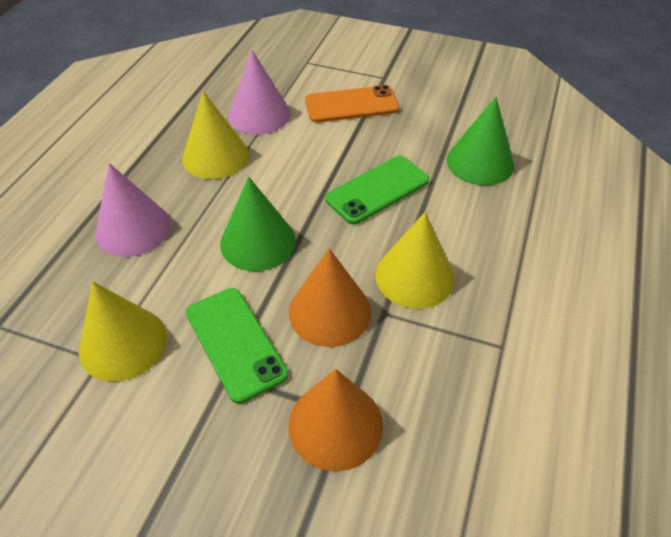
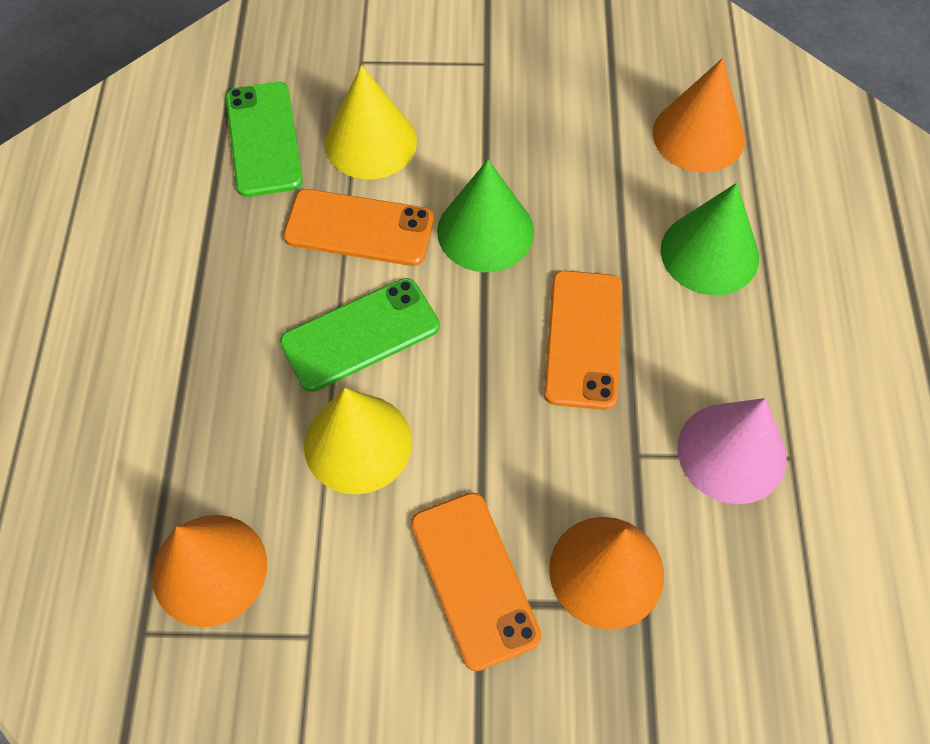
orange cone: 2 -> 3
orange phone: 1 -> 3
pink cone: 2 -> 1
yellow cone: 3 -> 2

